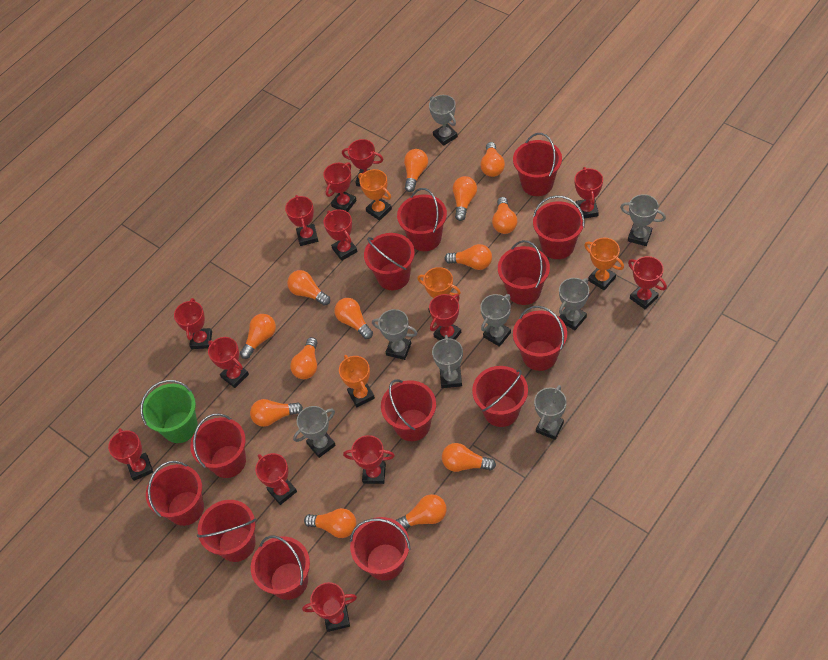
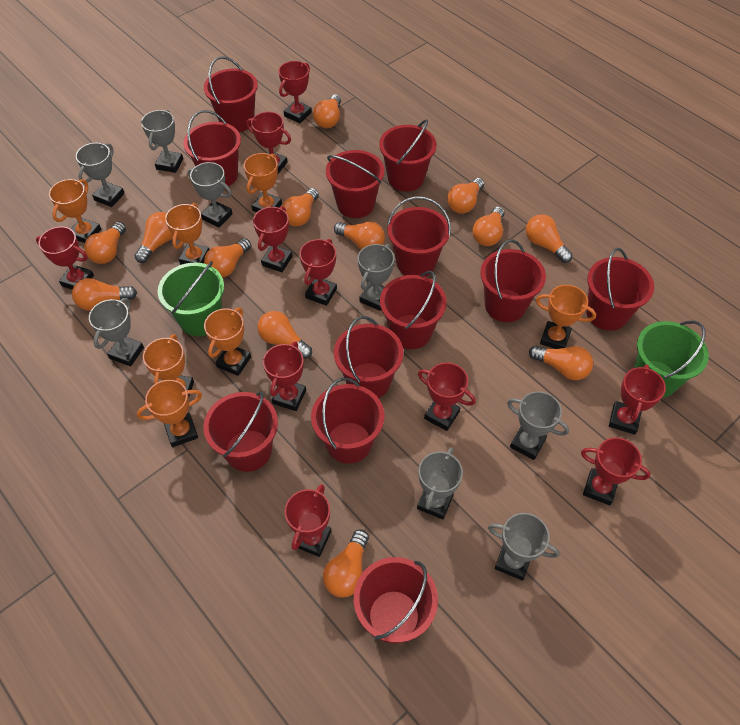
green bucket: 1 -> 2
orange trophy: 4 -> 7
red bucket: 13 -> 12
red trophy: 13 -> 10

